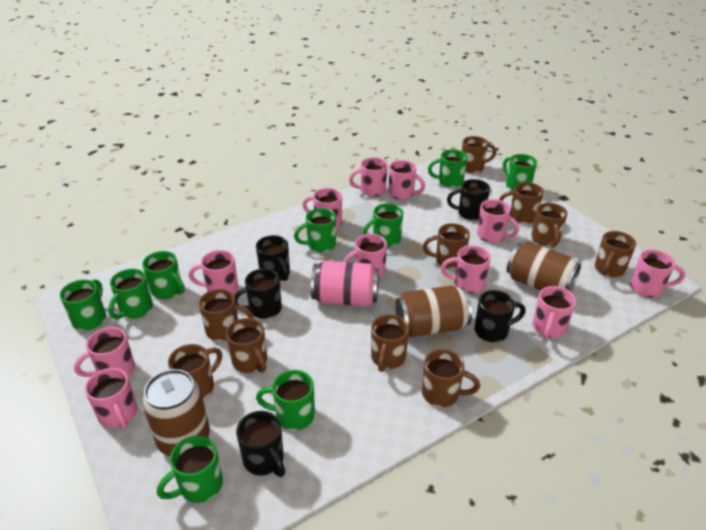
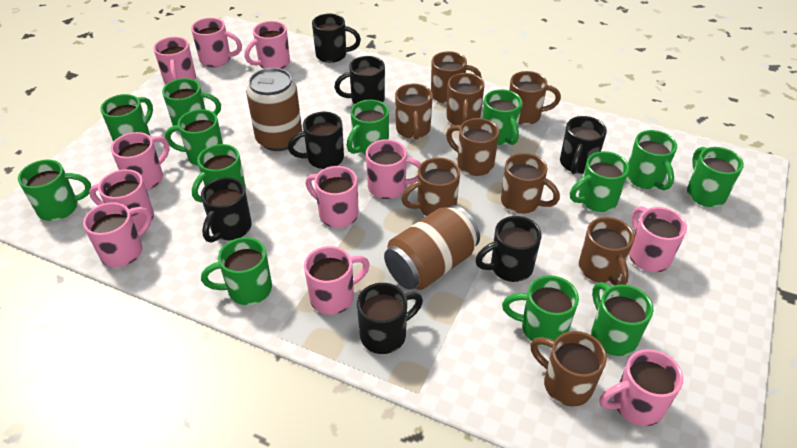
black mug: 5 -> 7
brown can: 3 -> 2
brown mug: 10 -> 9
green mug: 9 -> 13
pink can: 1 -> 0

